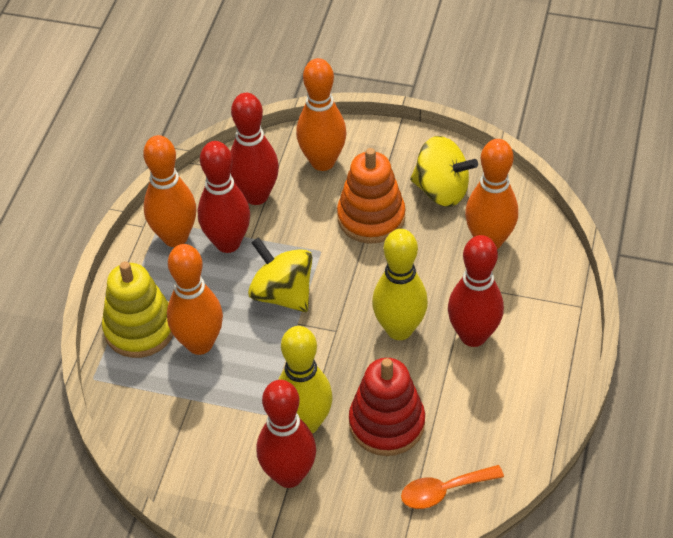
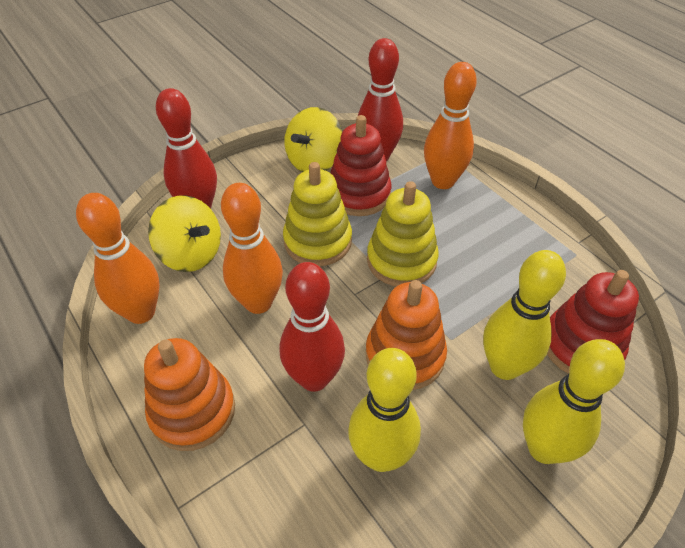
orange bowling pin: 4 -> 3
orange spoon: 1 -> 0
orange stacking toy: 1 -> 2
red bowling pin: 4 -> 3
red stacking toy: 1 -> 2
yellow bowling pin: 2 -> 3
yellow stacking toy: 1 -> 2

